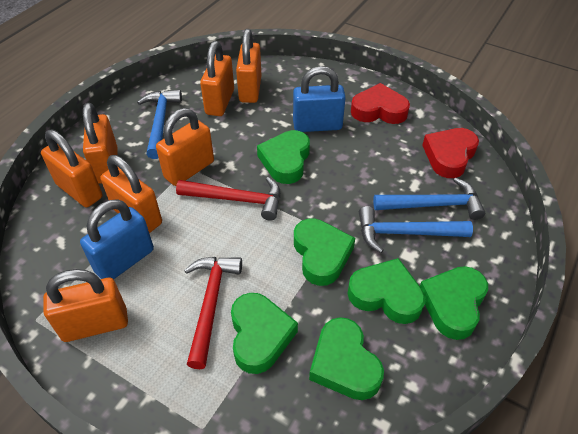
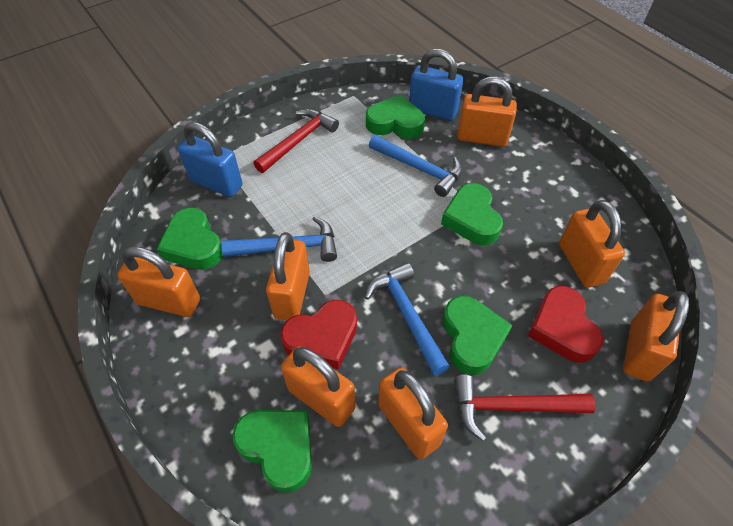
green heart: 6 -> 5

